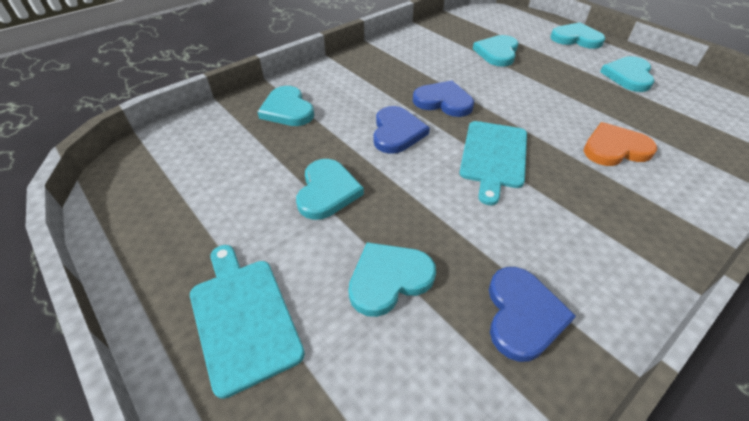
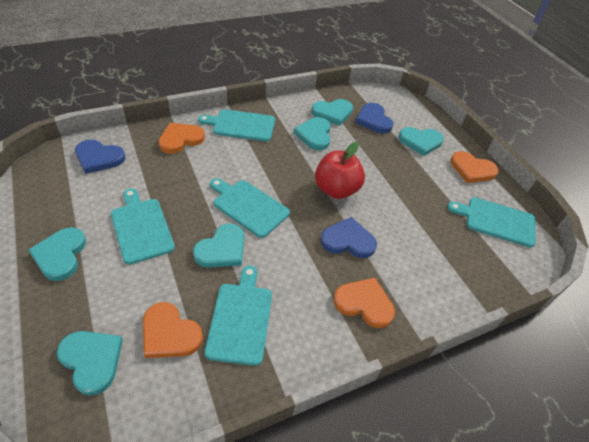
orange heart: 1 -> 4
red apple: 0 -> 1
turquoise cutting board: 2 -> 5

